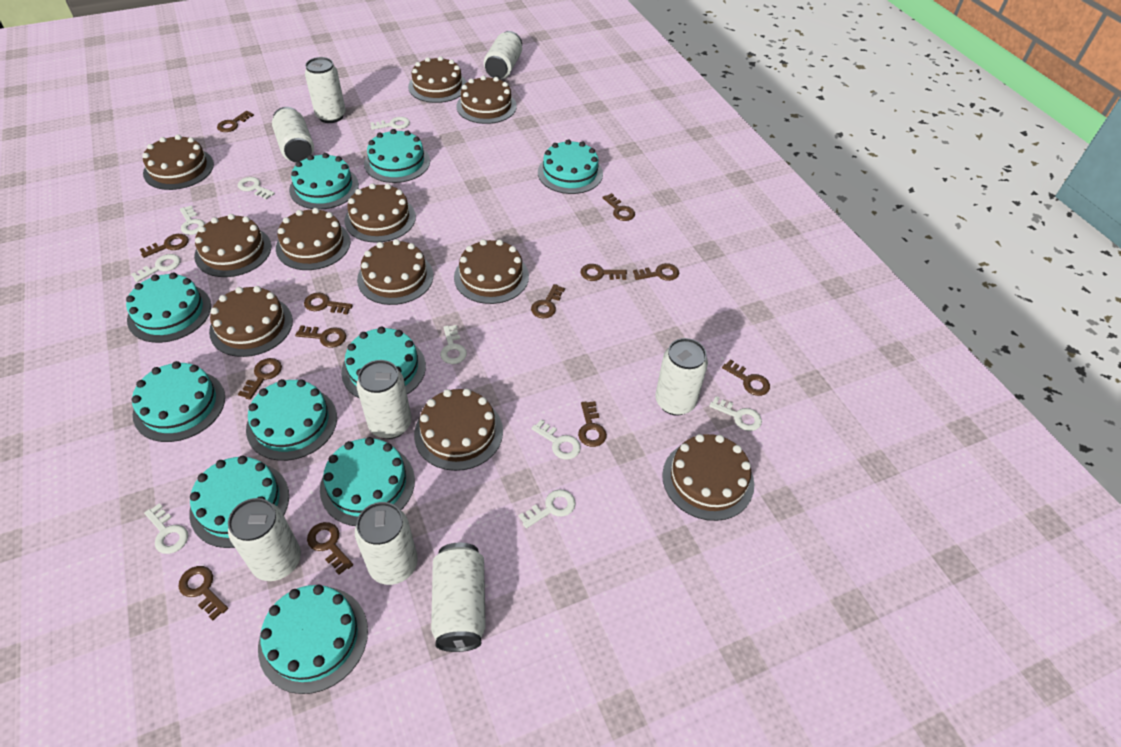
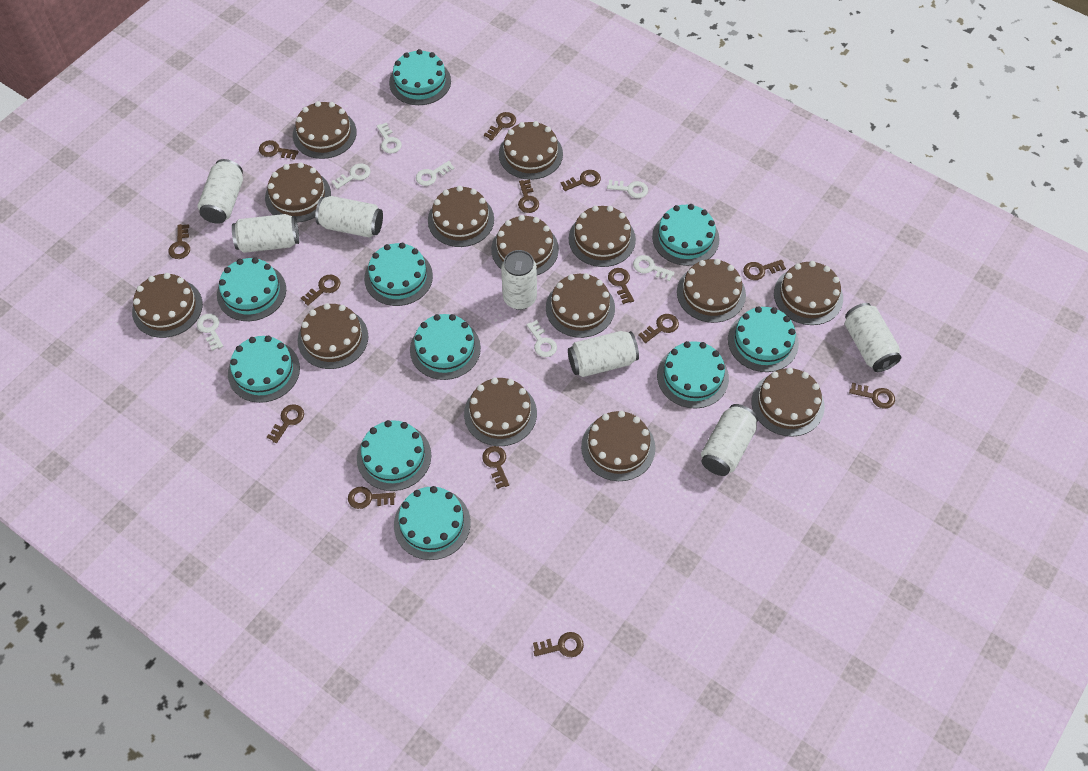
brown cake: 11 -> 14
brown key: 13 -> 14
white can: 8 -> 7
white key: 9 -> 7

